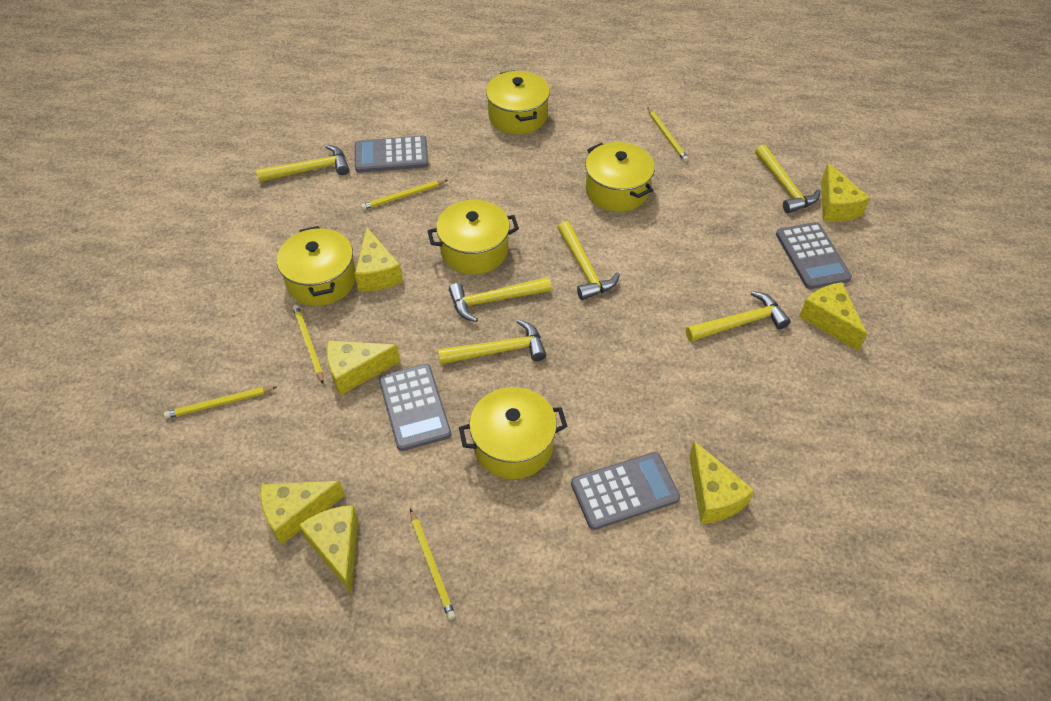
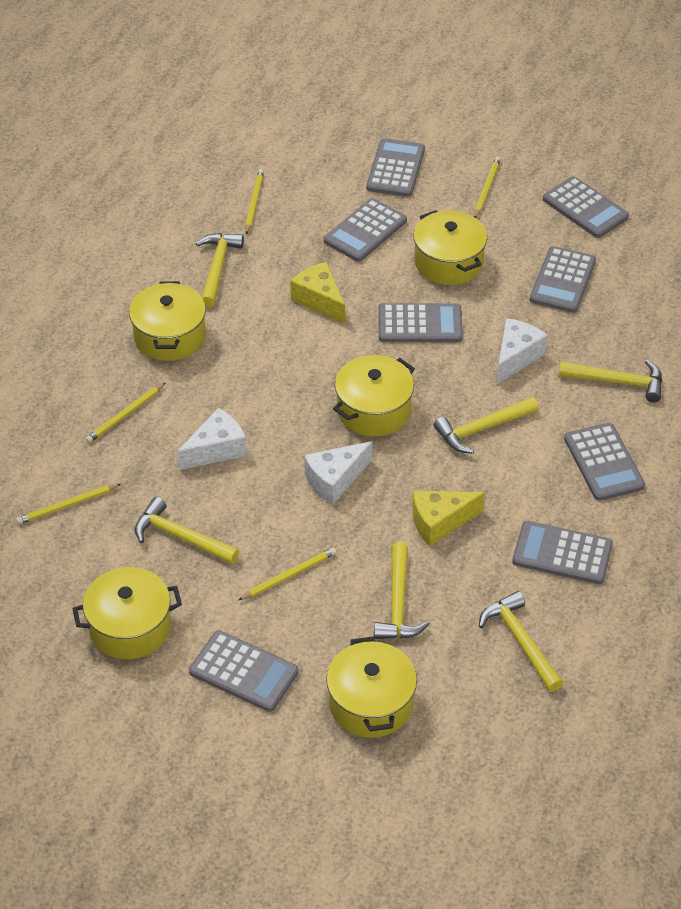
grey calculator: 4 -> 8
white cheese: 0 -> 3
yellow cheese: 7 -> 2

